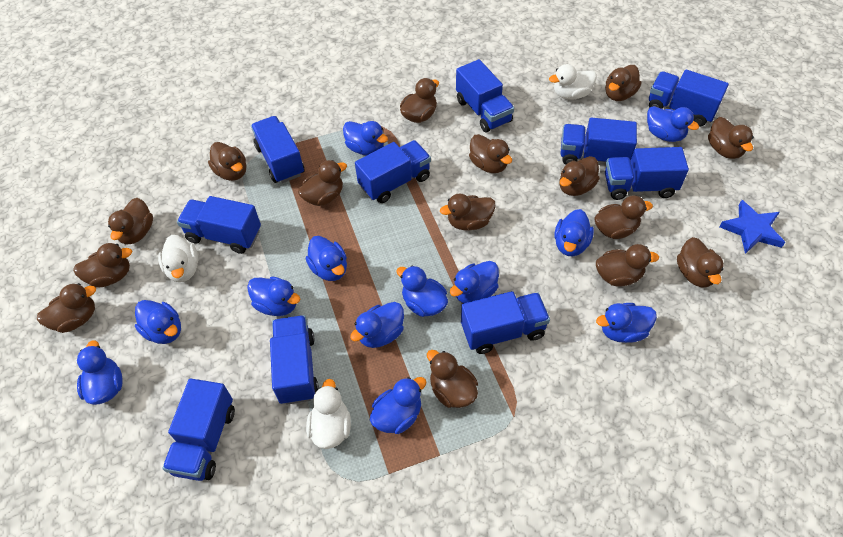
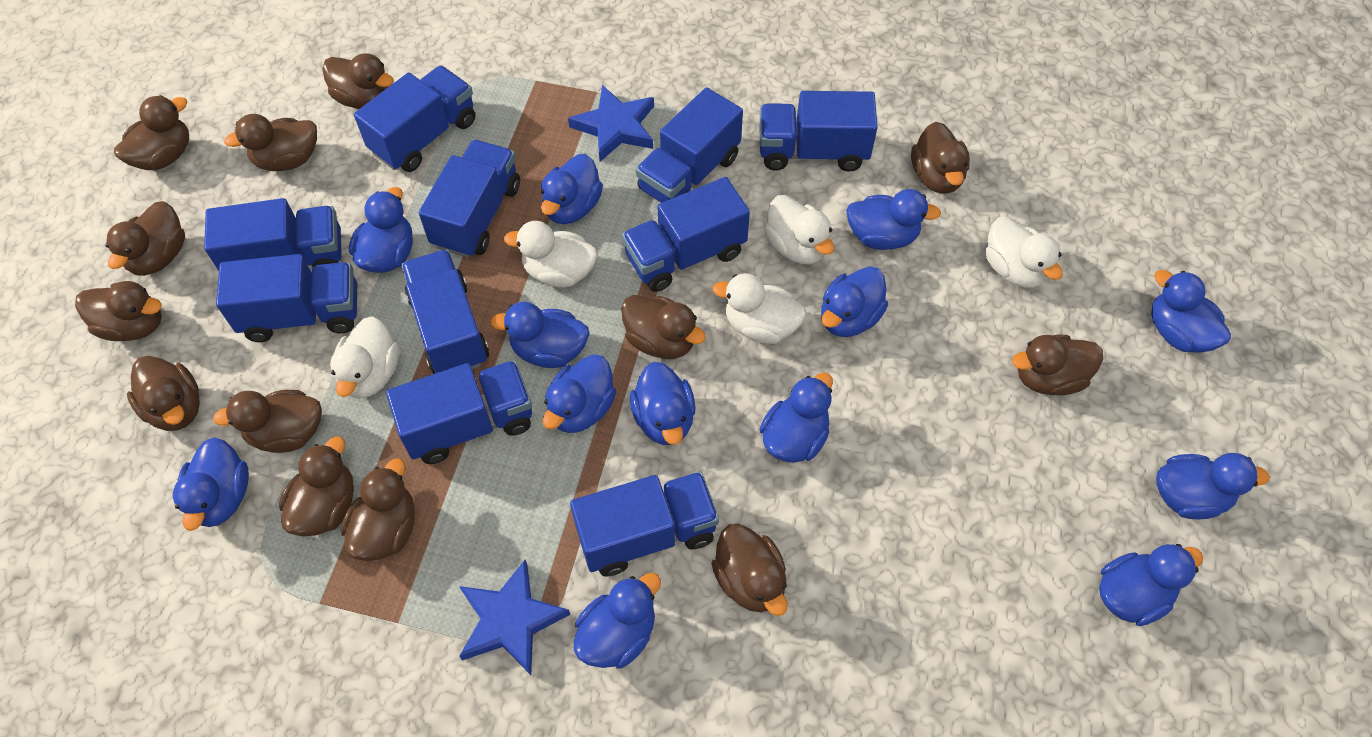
blue duck: 12 -> 13
blue star: 1 -> 2
brown duck: 15 -> 13
white duck: 3 -> 5

